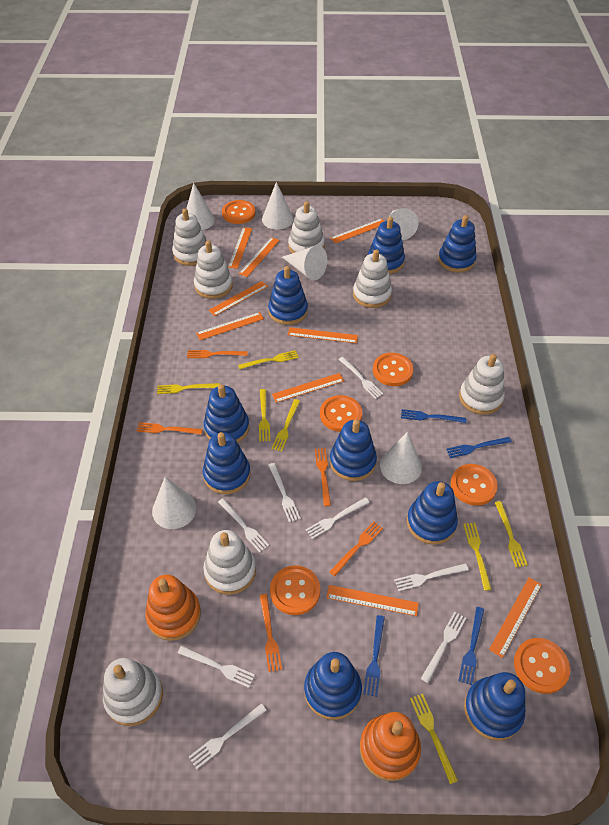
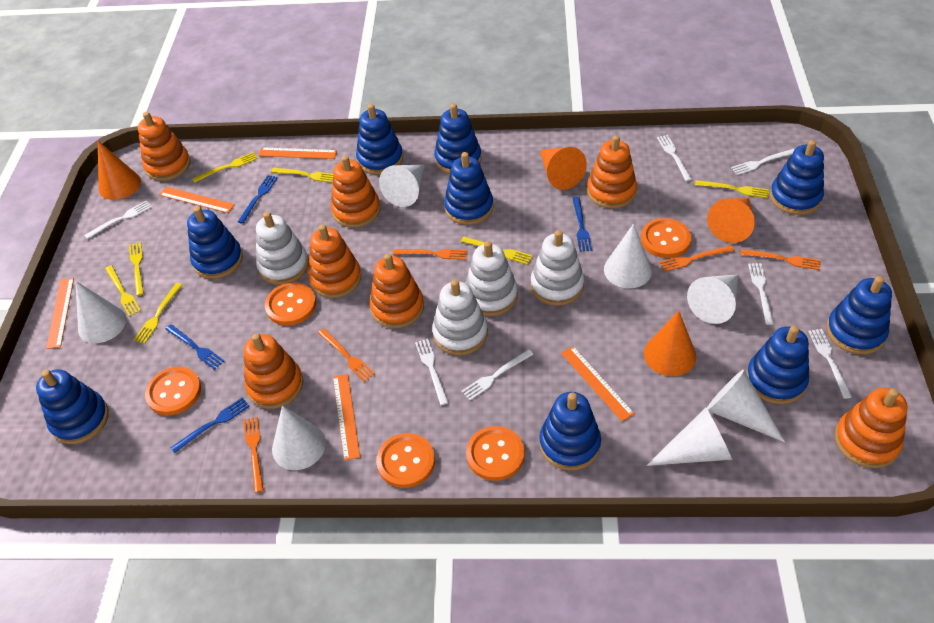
orange button: 6 -> 5
orange cone: 0 -> 4
orange ruler: 9 -> 5
orange stacking toy: 2 -> 7
white cone: 6 -> 7
white fork: 8 -> 7
white stacking toy: 7 -> 4

